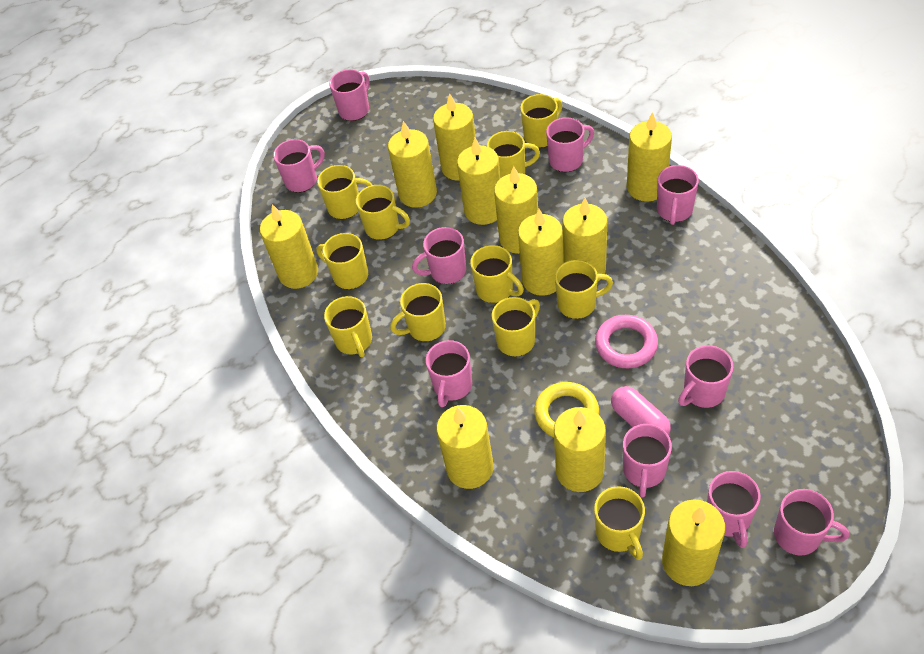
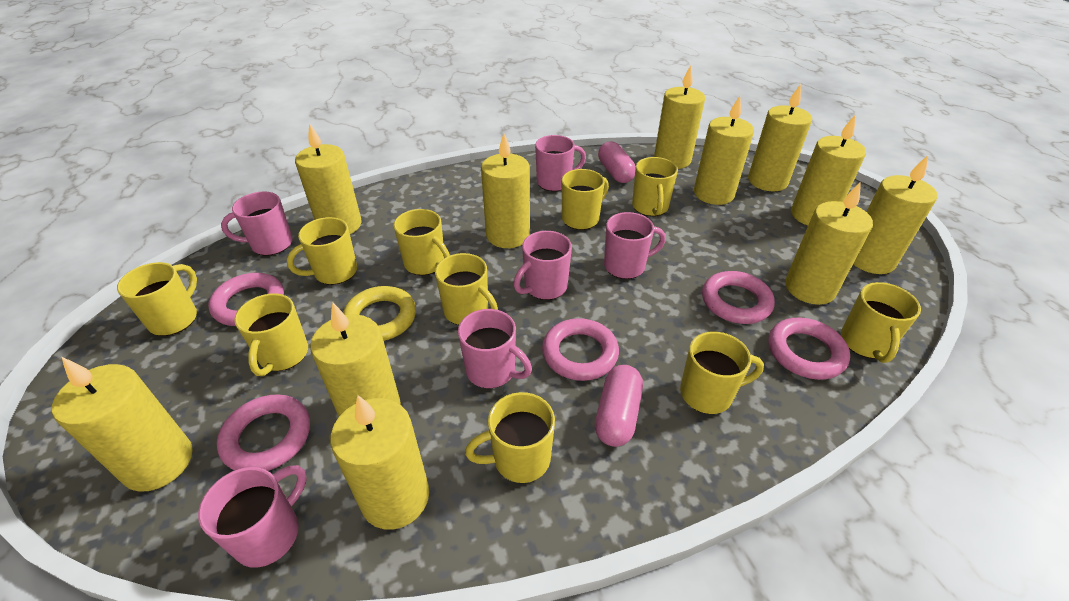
pink capsule: 1 -> 2
pink mug: 10 -> 6
pink ring: 1 -> 5
yellow mug: 11 -> 10

